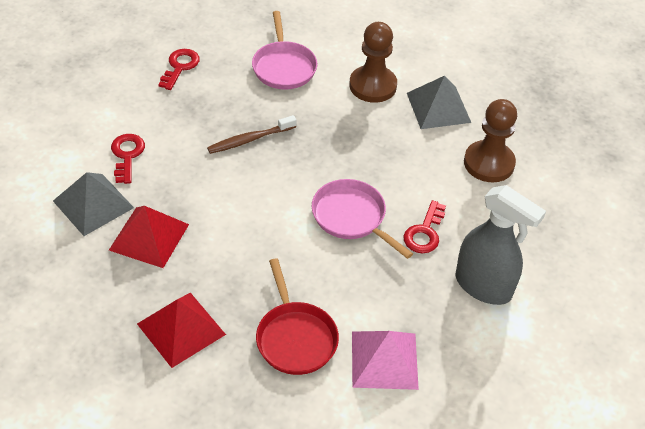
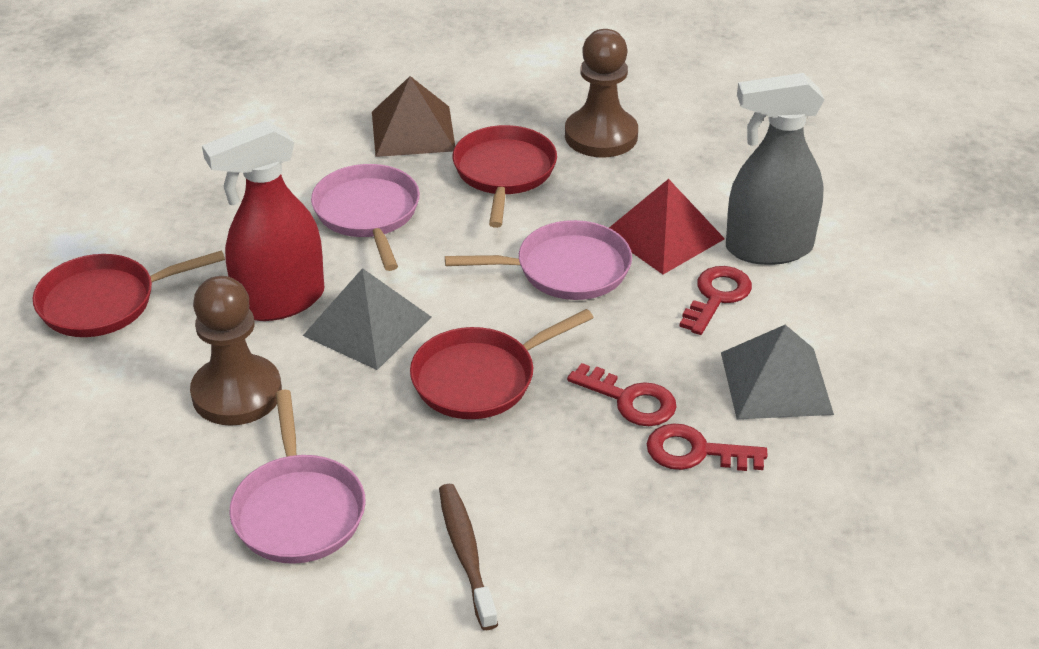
brown pyramid: 0 -> 1
pink pan: 2 -> 3
pink pyramid: 1 -> 0
red pan: 1 -> 3
red pyramid: 2 -> 1
red spray bottle: 0 -> 1

